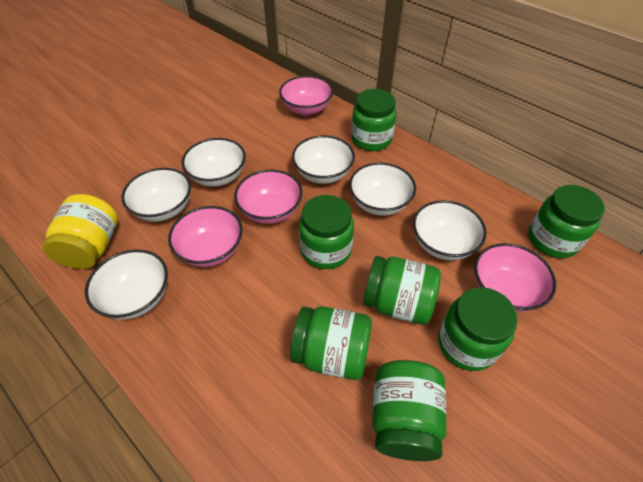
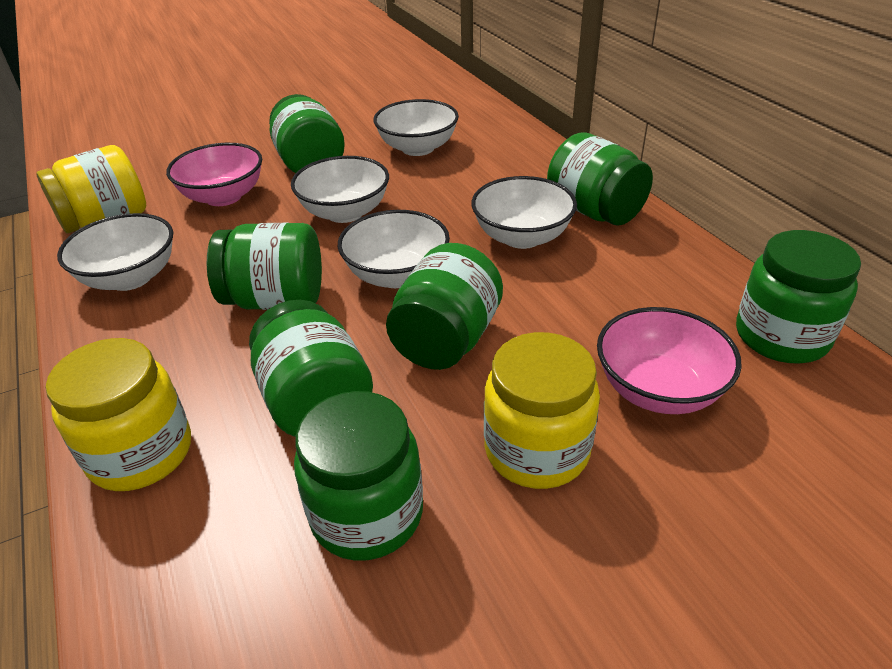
pink bowl: 4 -> 2
white bowl: 6 -> 5
yellow jar: 1 -> 3

